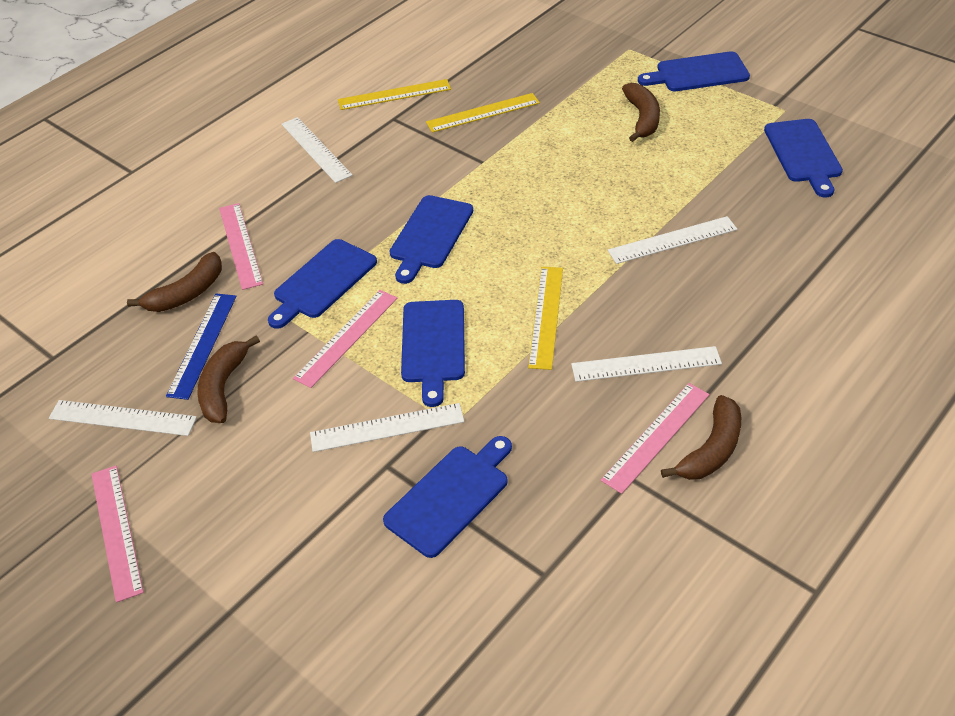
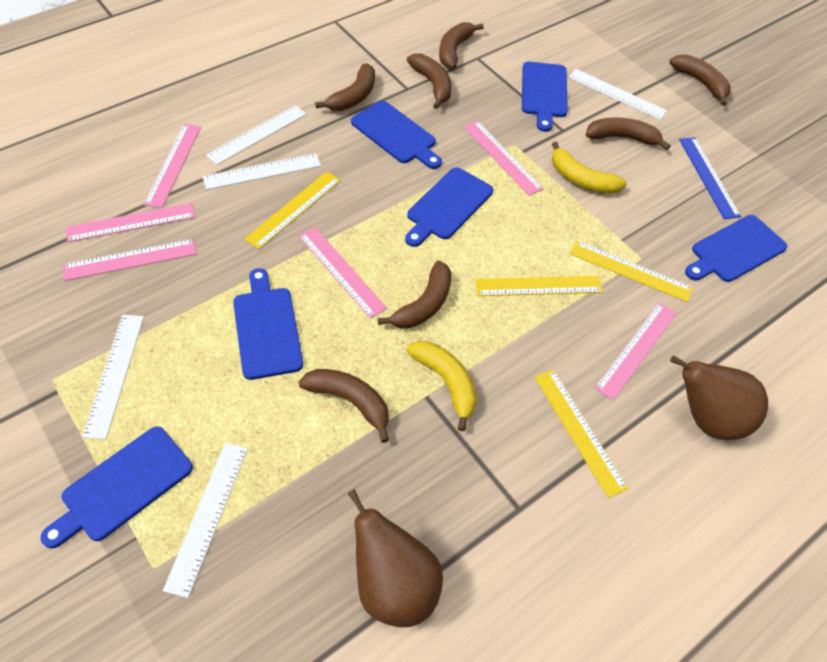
brown banana: 4 -> 7
brown pear: 0 -> 2
pink ruler: 4 -> 6
yellow banana: 0 -> 2
yellow ruler: 3 -> 4

